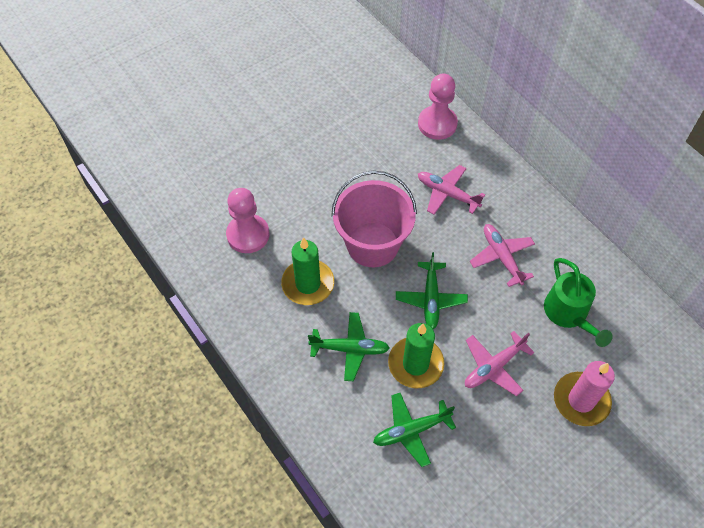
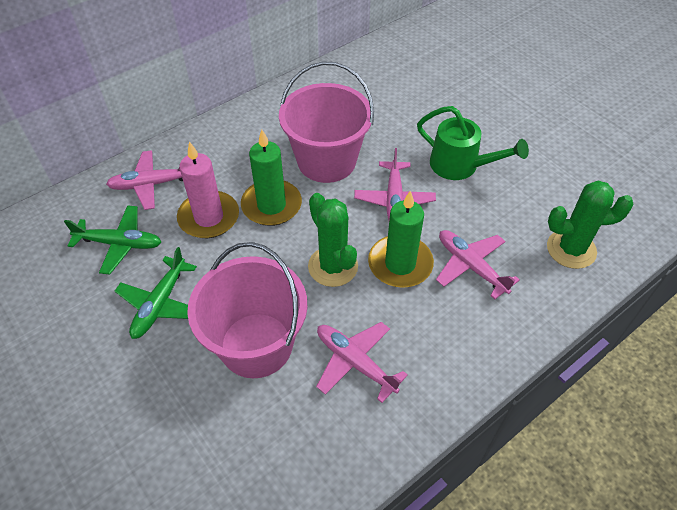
green cactus: 0 -> 2
green plane: 3 -> 2
pink bucket: 1 -> 2
pink pawn: 2 -> 0
pink plane: 3 -> 4

